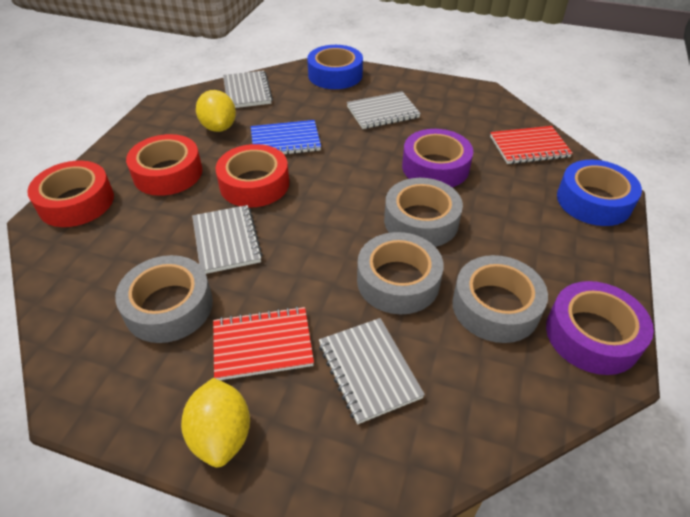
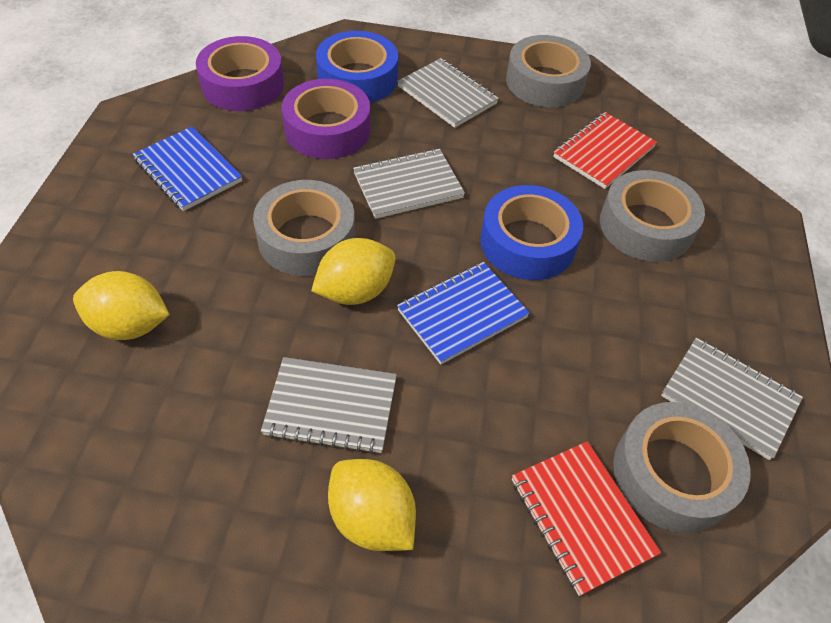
blue notebook: 1 -> 2
red tape: 3 -> 0
yellow lemon: 2 -> 3

